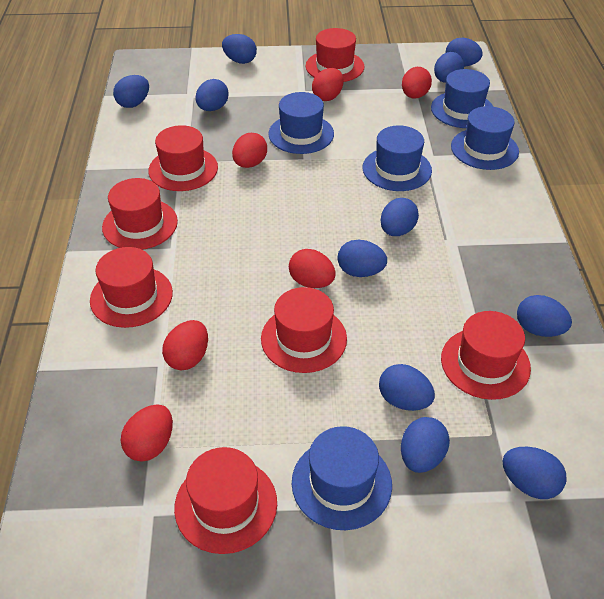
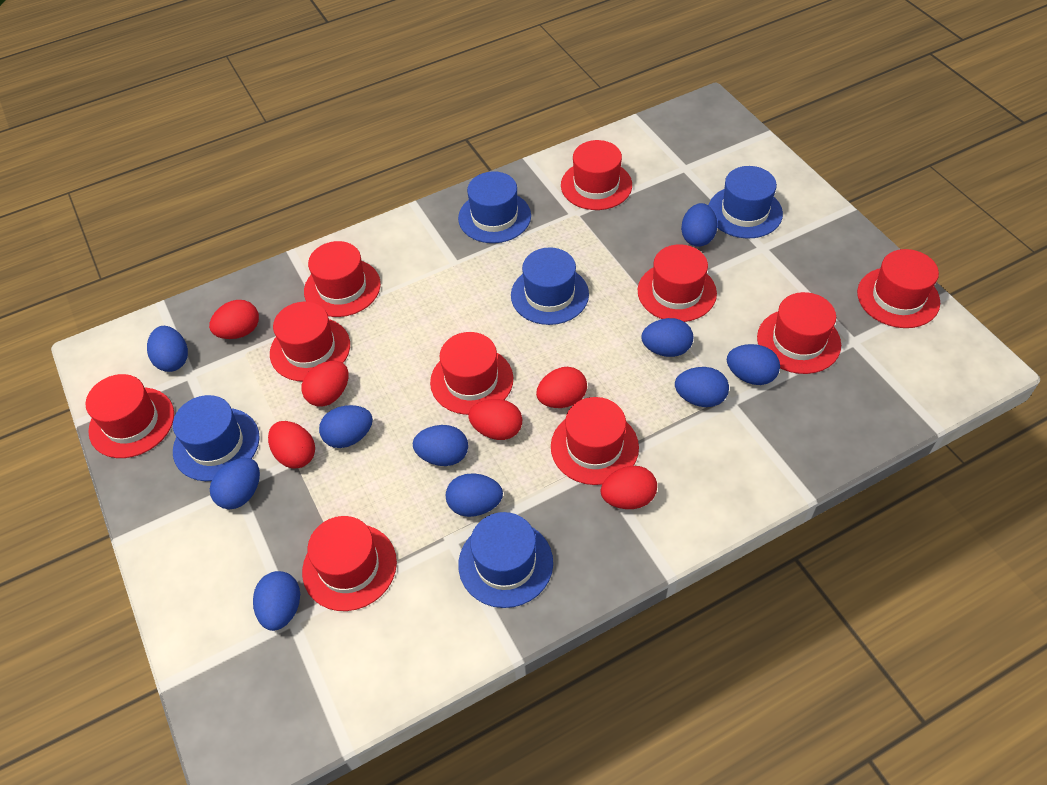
blue egg: 11 -> 10
red hat: 7 -> 10

